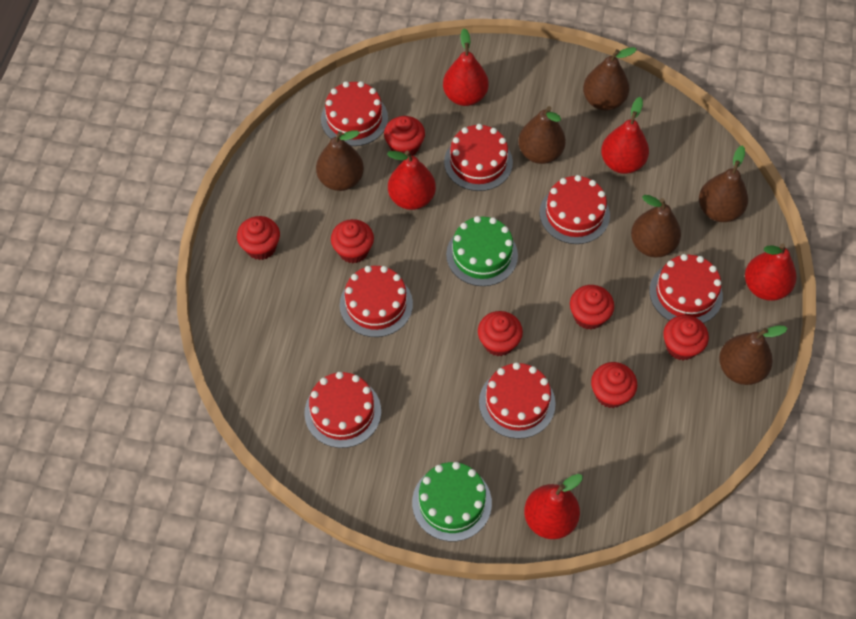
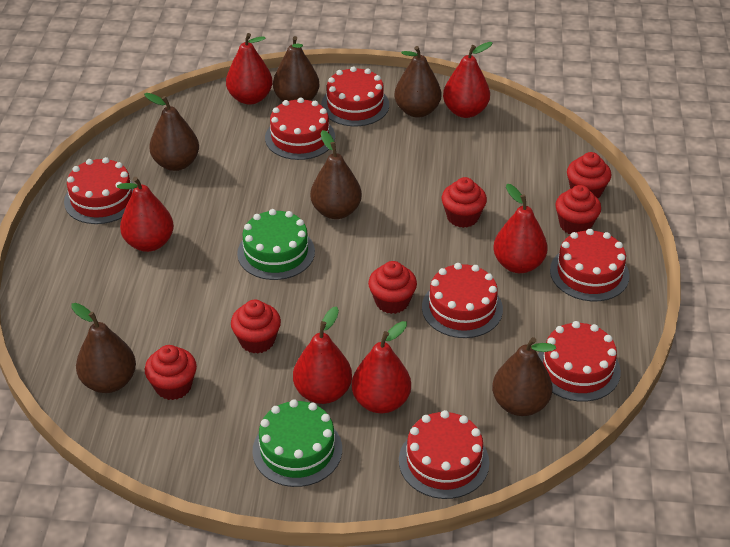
red cupcake: 7 -> 6
red pear: 5 -> 6

